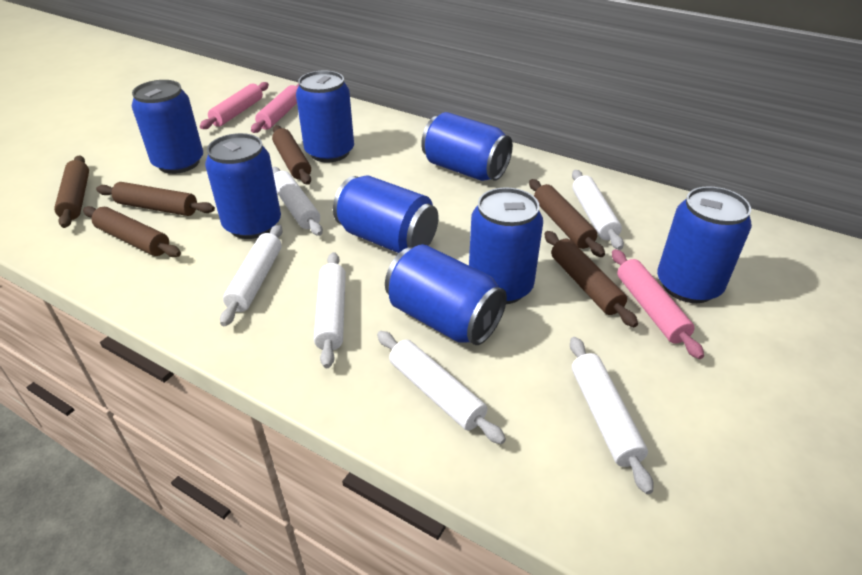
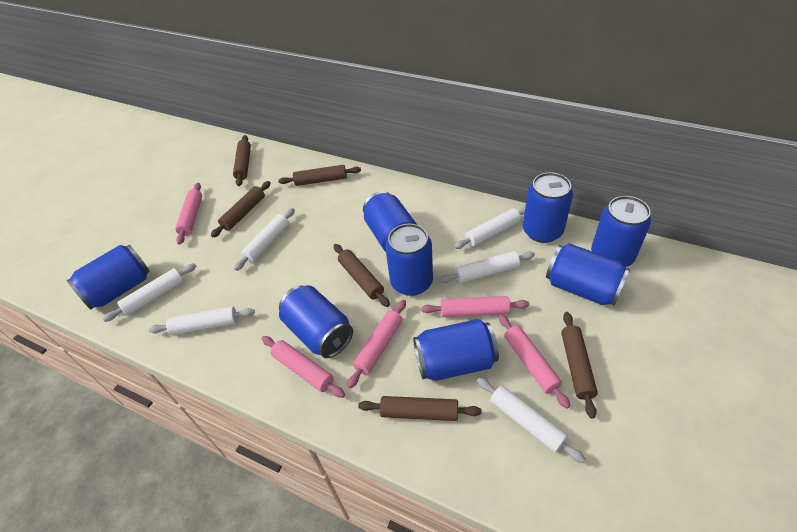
pink rolling pin: 3 -> 5

